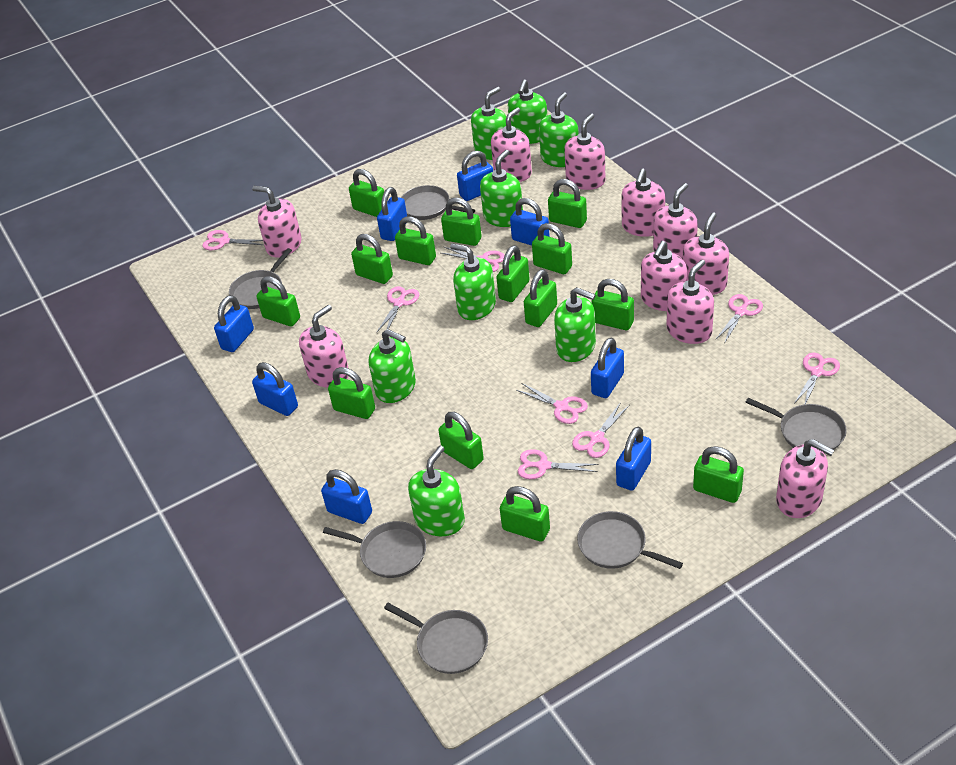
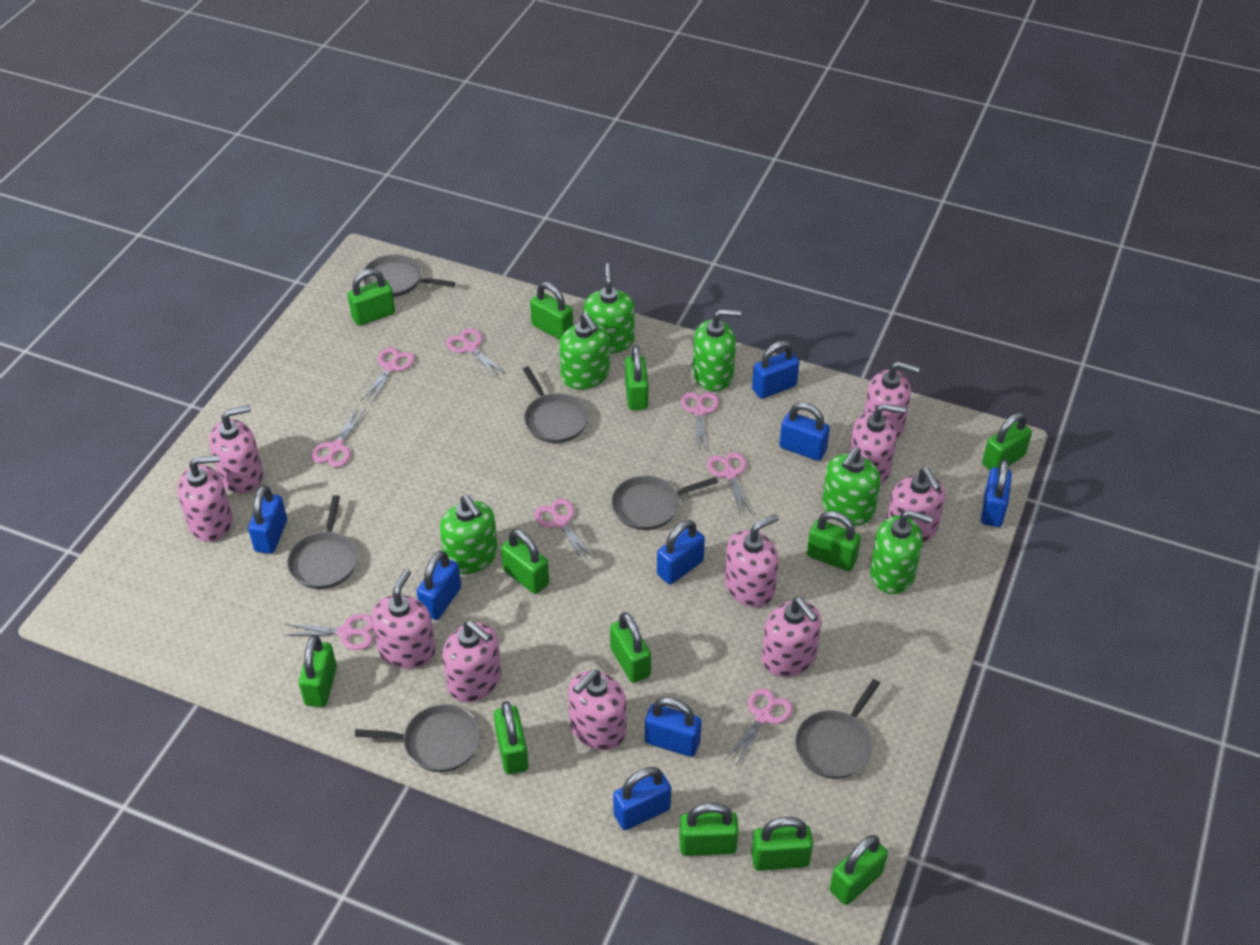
green padlock: 14 -> 12
green soap dispenser: 8 -> 6

